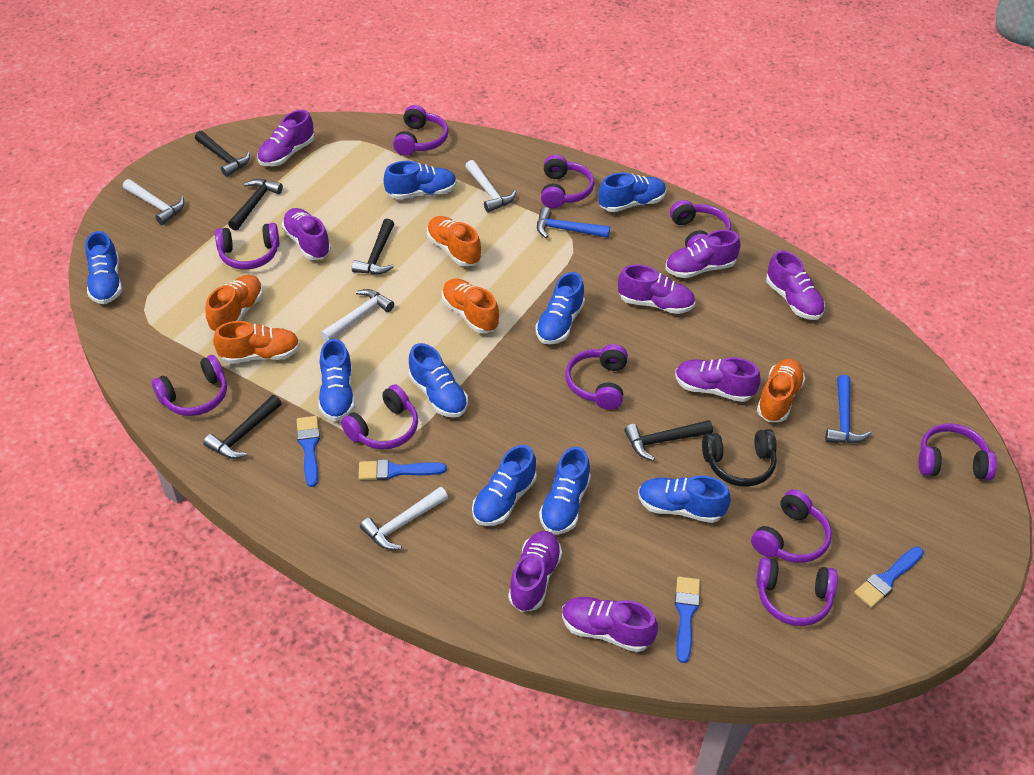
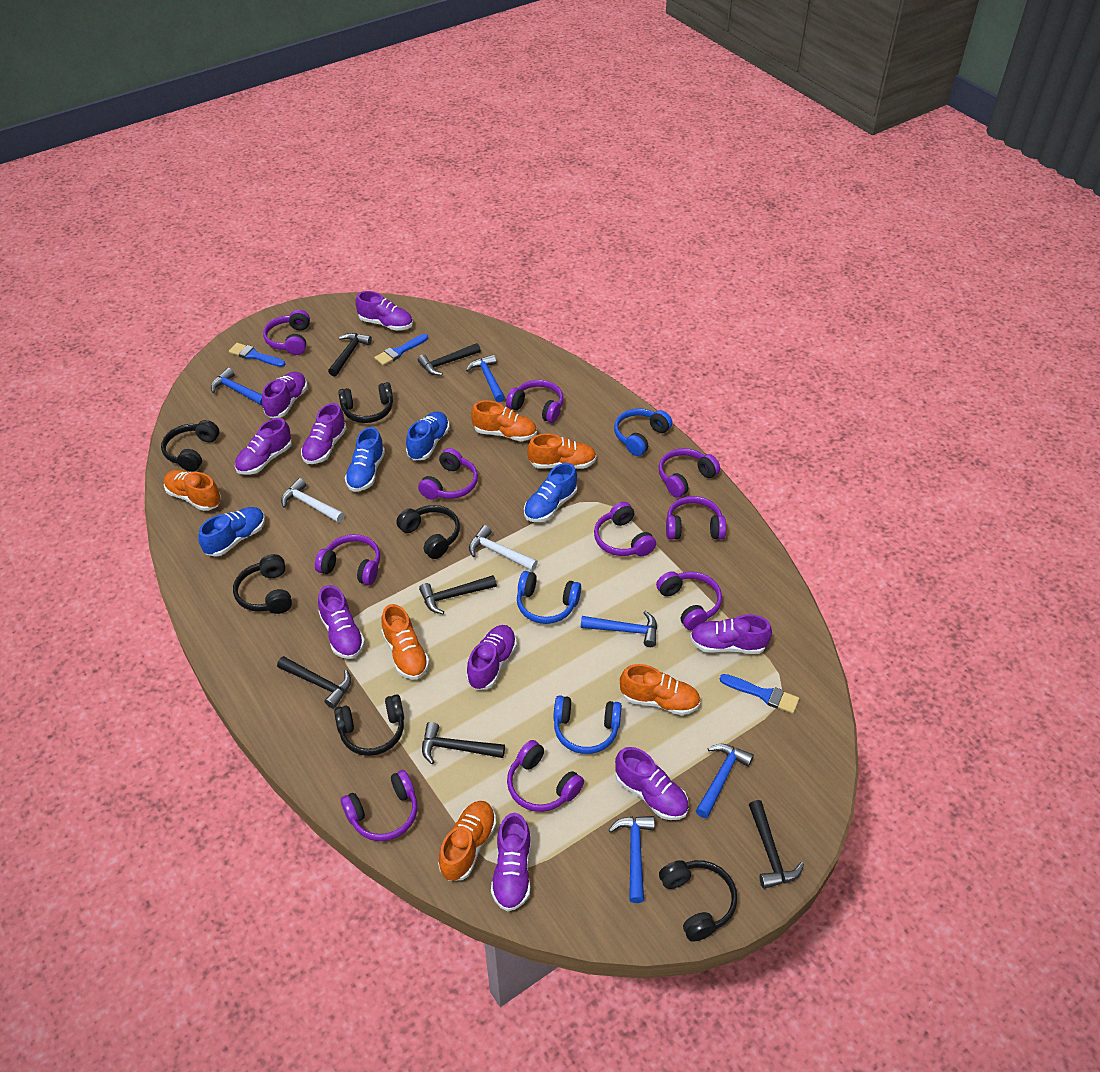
black hammer: 5 -> 6
black headphones: 1 -> 6
blue brush: 4 -> 3
blue hammer: 2 -> 5
blue headphones: 0 -> 3
blue shoe: 9 -> 4
orange shoe: 5 -> 6
purple shoe: 8 -> 9
white hammer: 4 -> 2

